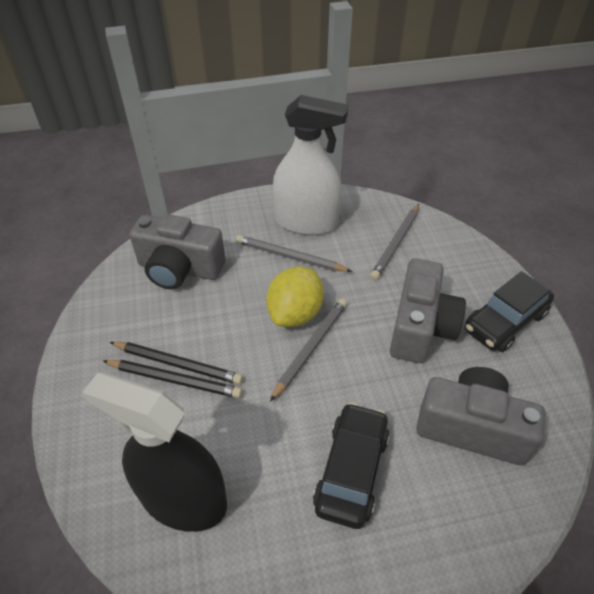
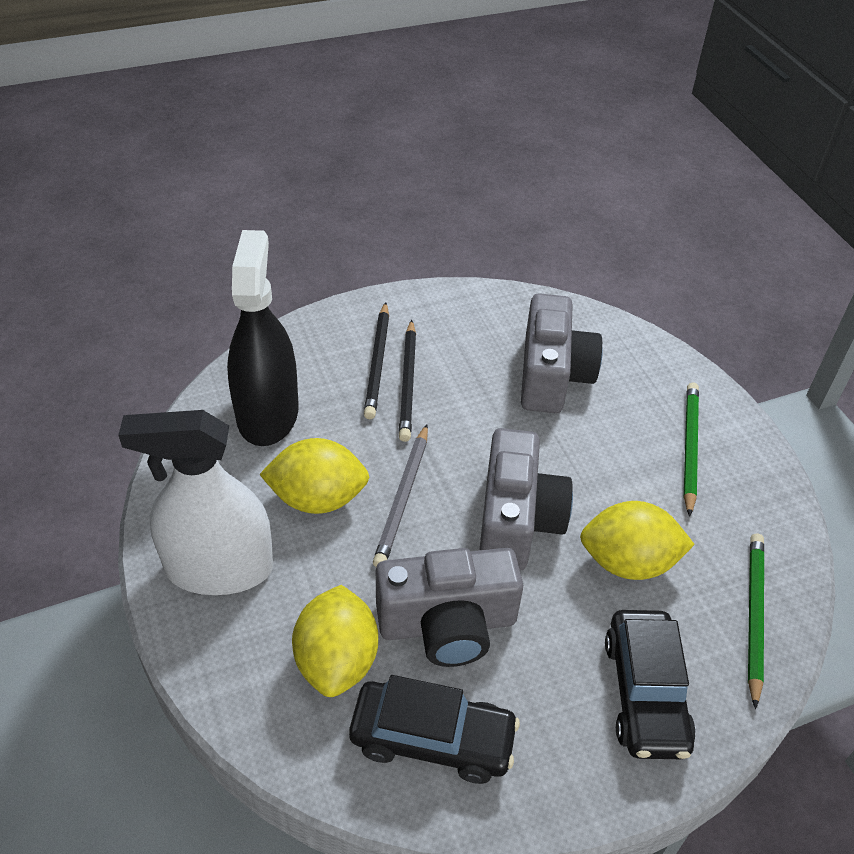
green pencil: 0 -> 2
grey pencil: 3 -> 1
yellow lemon: 1 -> 3

